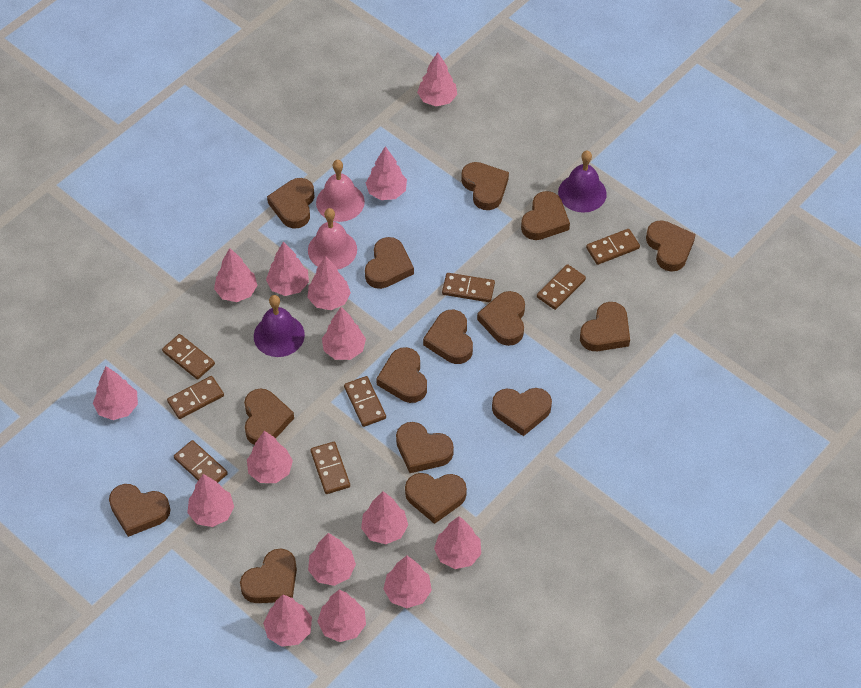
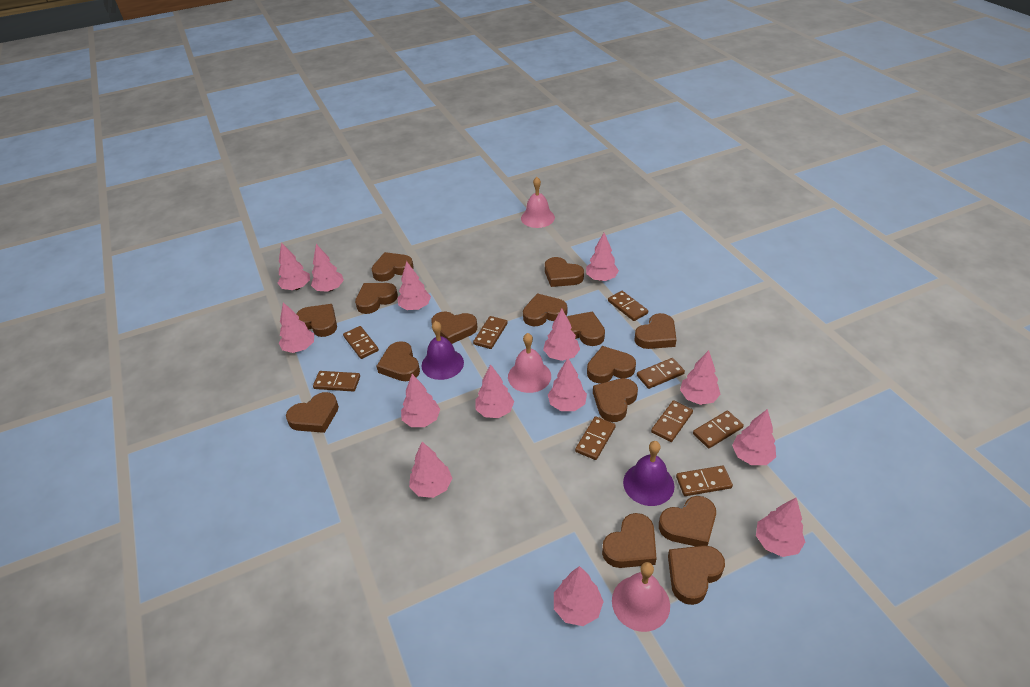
brown domino: 8 -> 9
pink bell: 2 -> 3
pink tree: 15 -> 14

